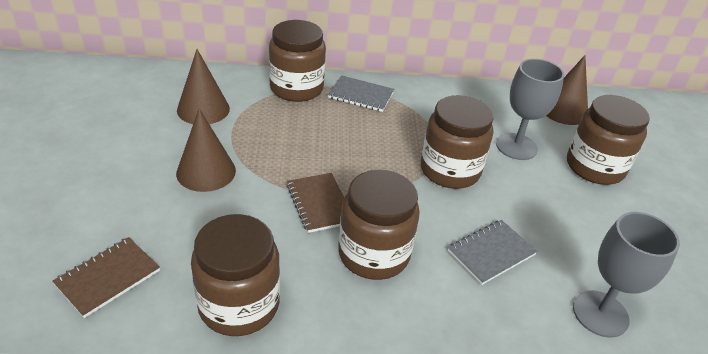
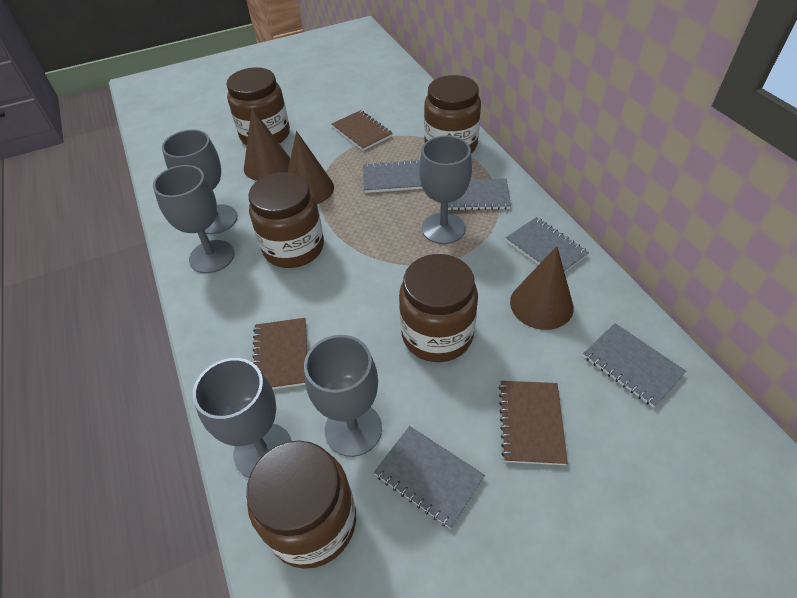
brown notebook: 2 -> 3
grey goblet: 2 -> 5
grey notebook: 2 -> 5

